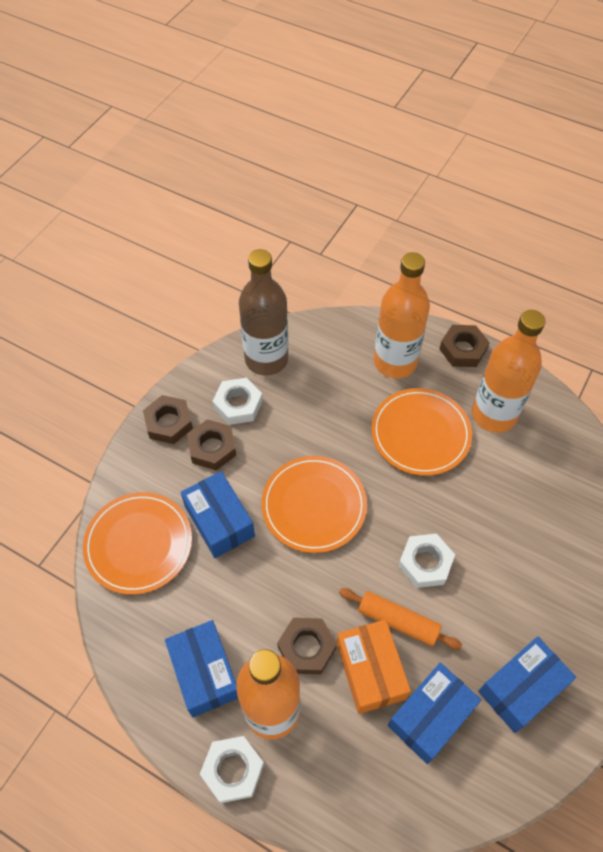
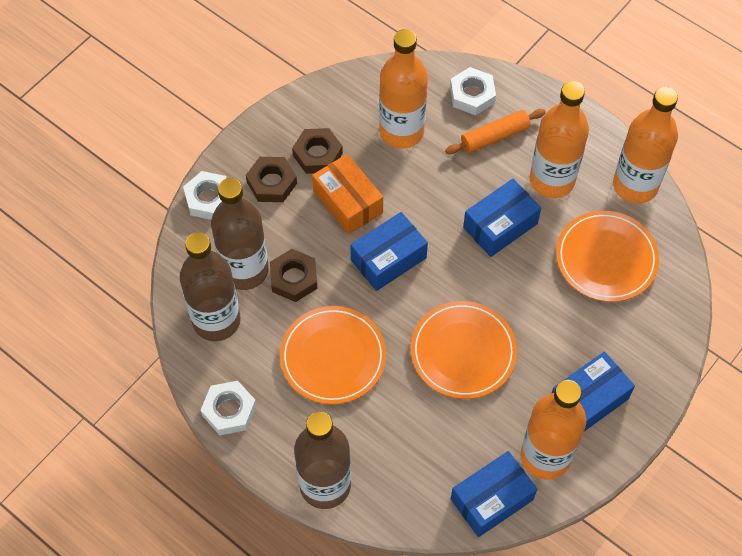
brown bottle: 1 -> 3
brown nut: 4 -> 3
orange bottle: 3 -> 4

